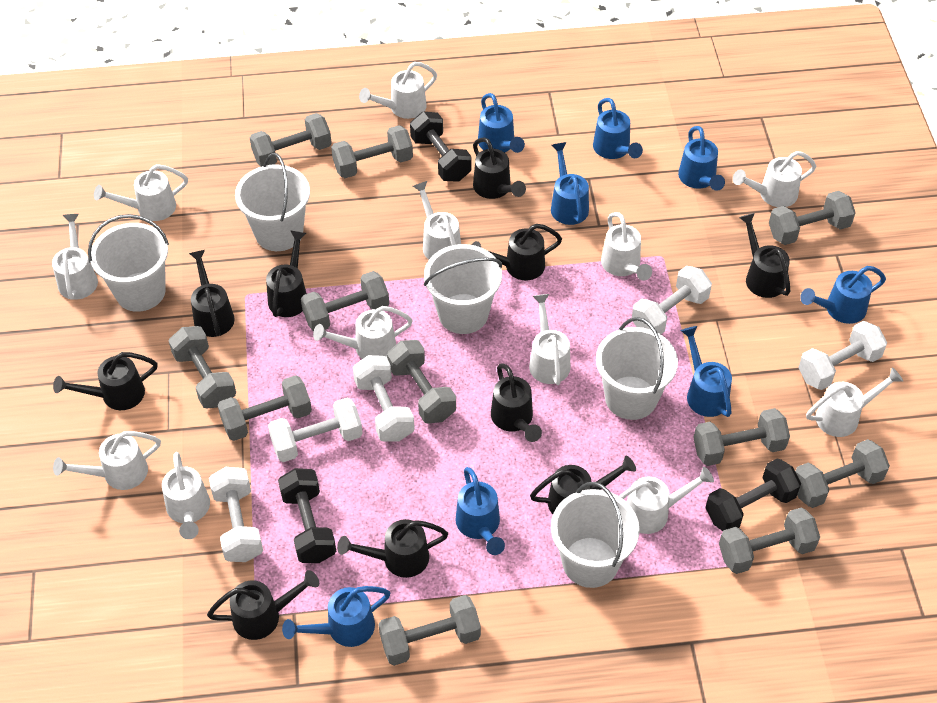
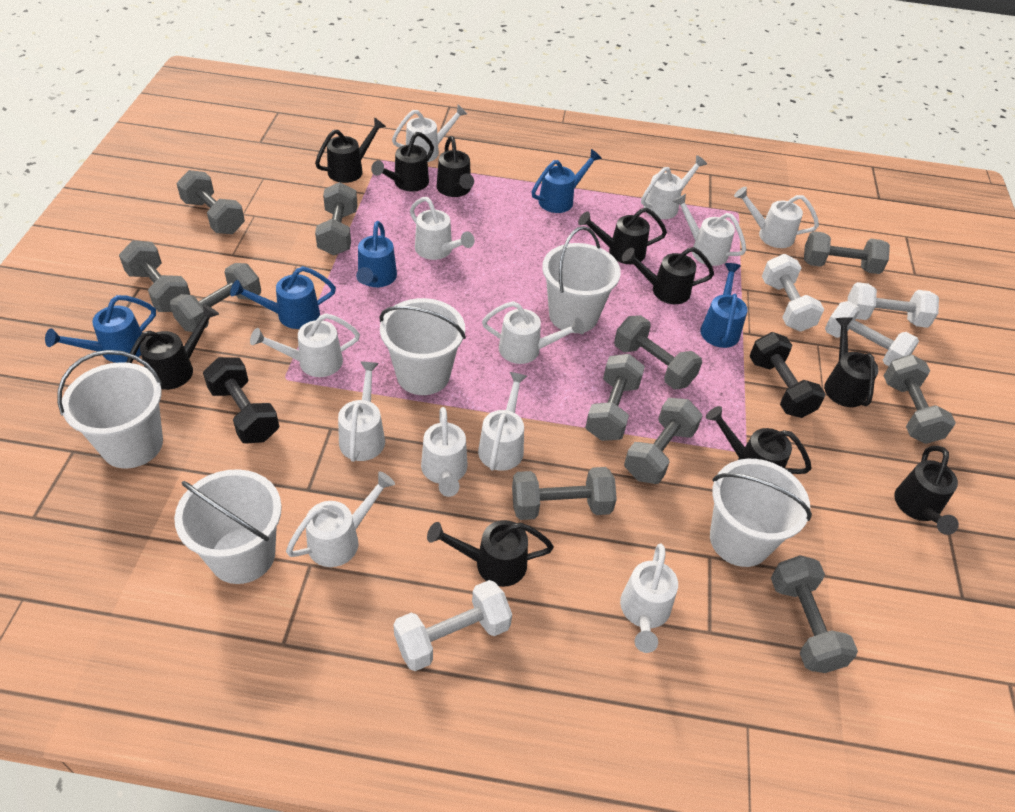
black dumbbell: 3 -> 2
blue watering can: 8 -> 5
white dumbbell: 5 -> 4

